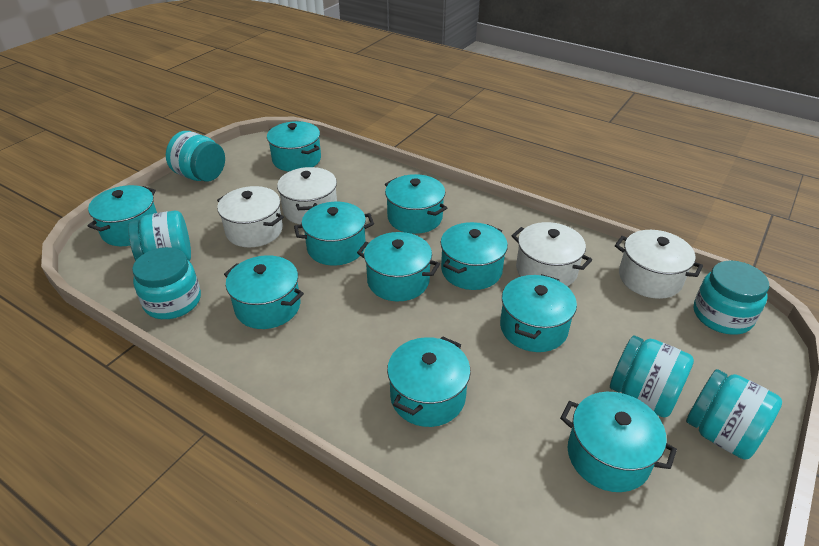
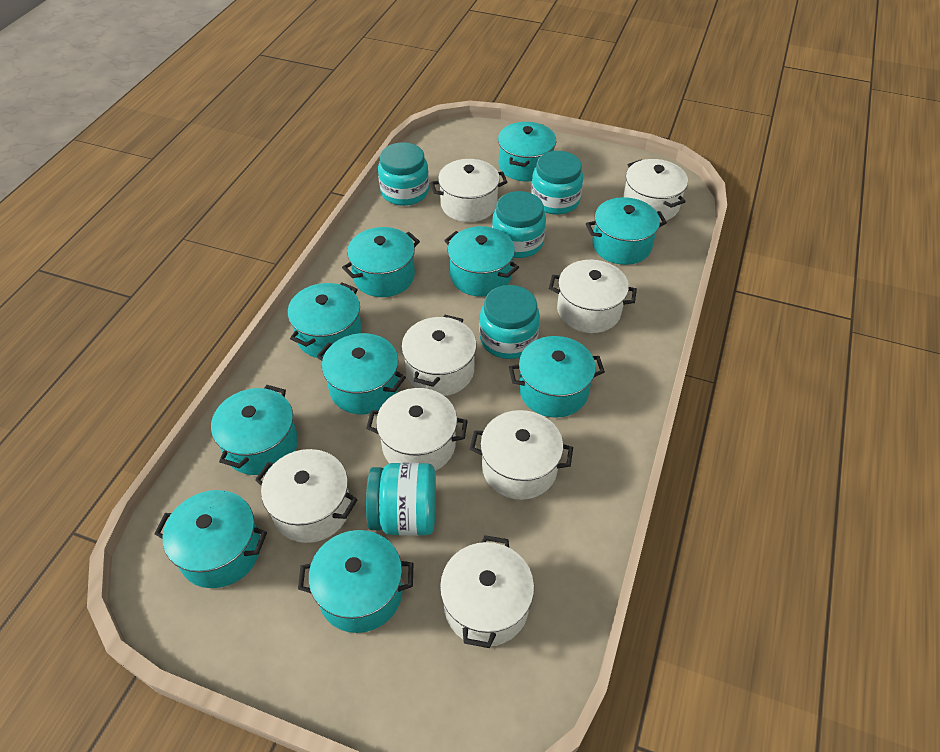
turquoise jar: 6 -> 5
white pot: 4 -> 8

